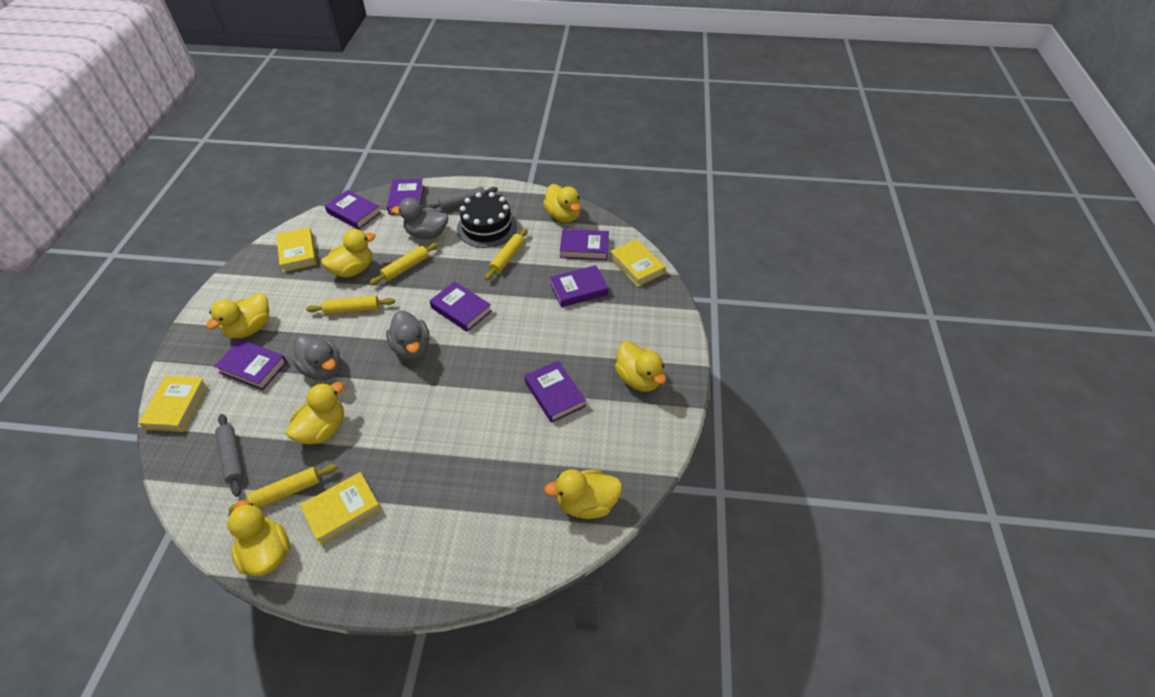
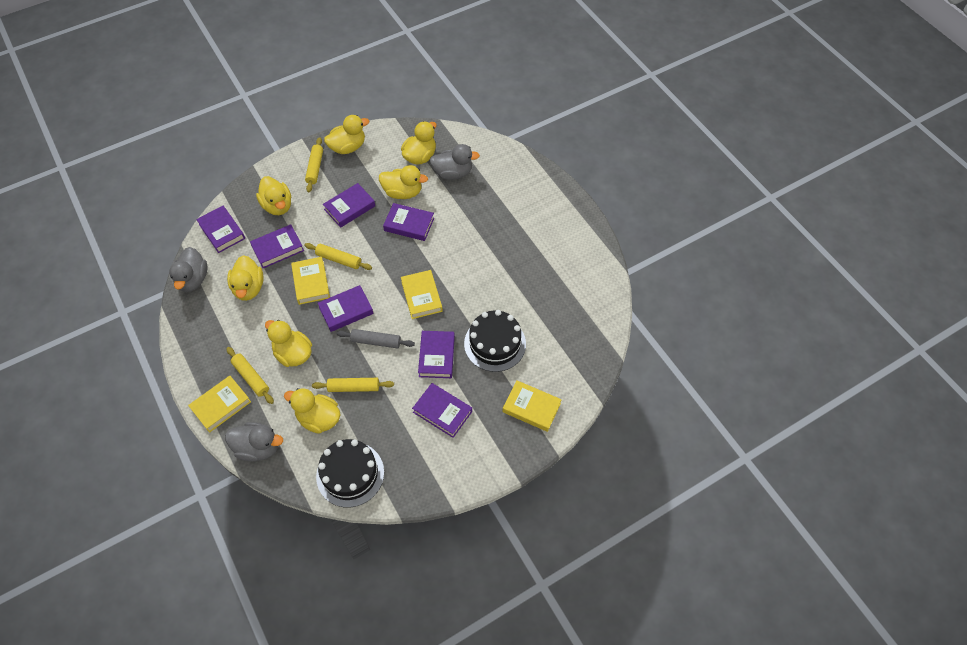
black cake: 1 -> 2
grey rolling pin: 2 -> 1

